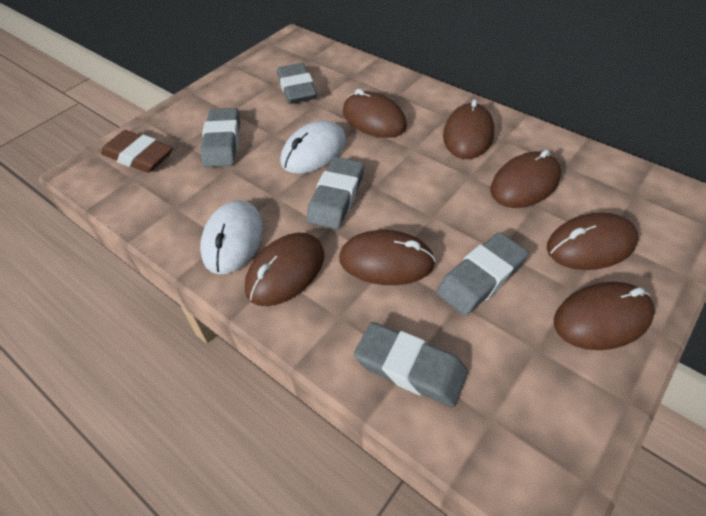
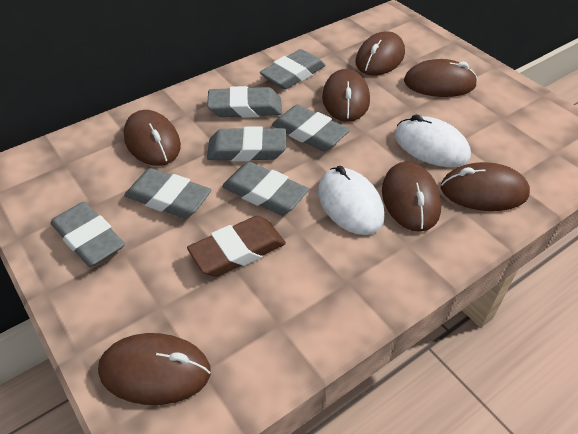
grey eraser: 5 -> 7

